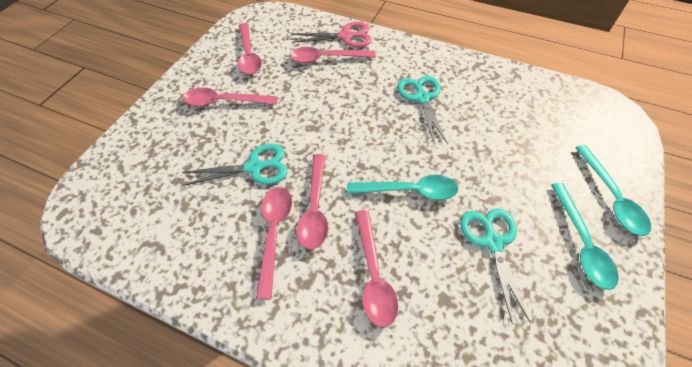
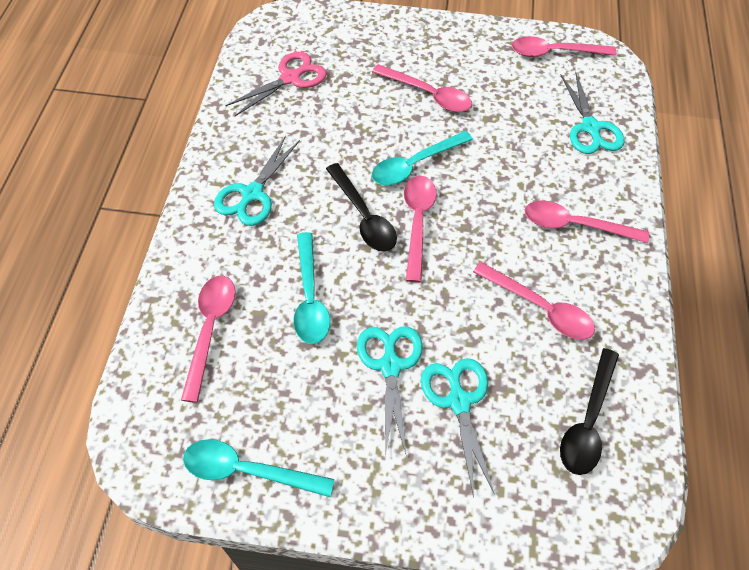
black spoon: 0 -> 2
turquoise scissors: 3 -> 4

